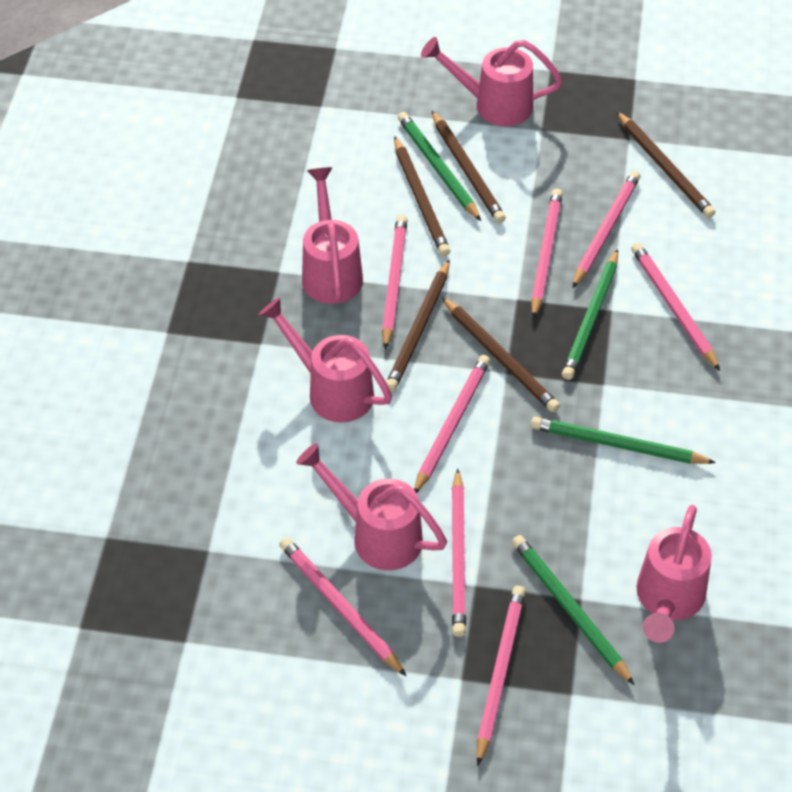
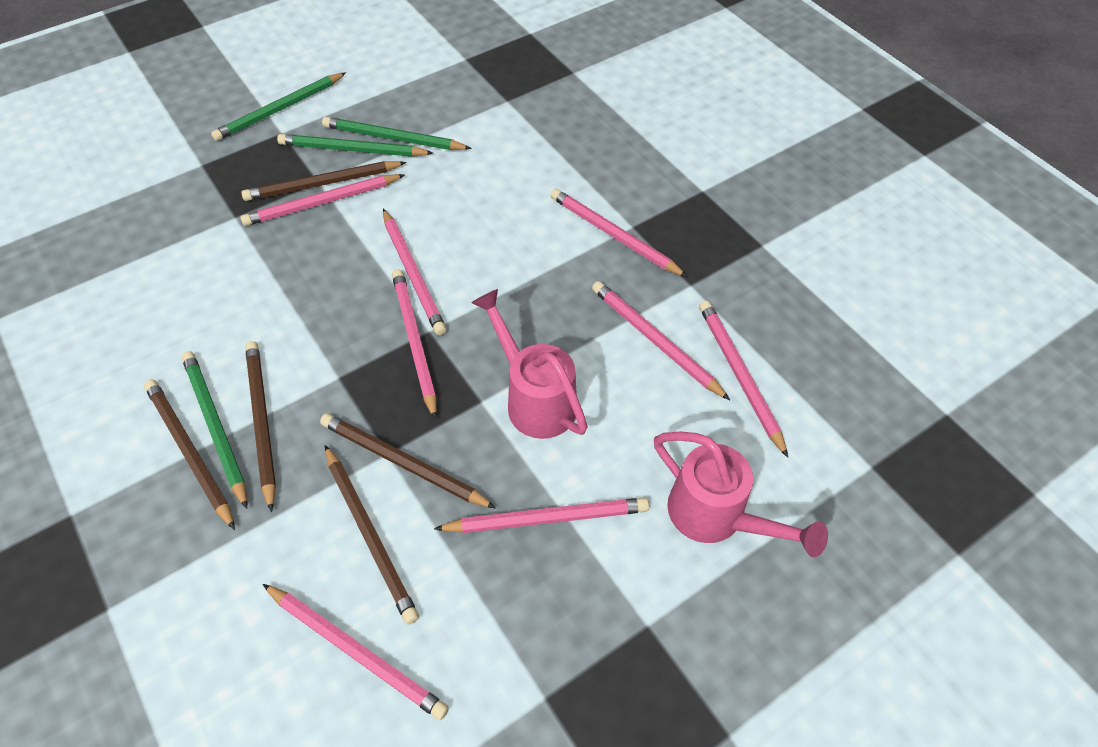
pink watering can: 5 -> 2

